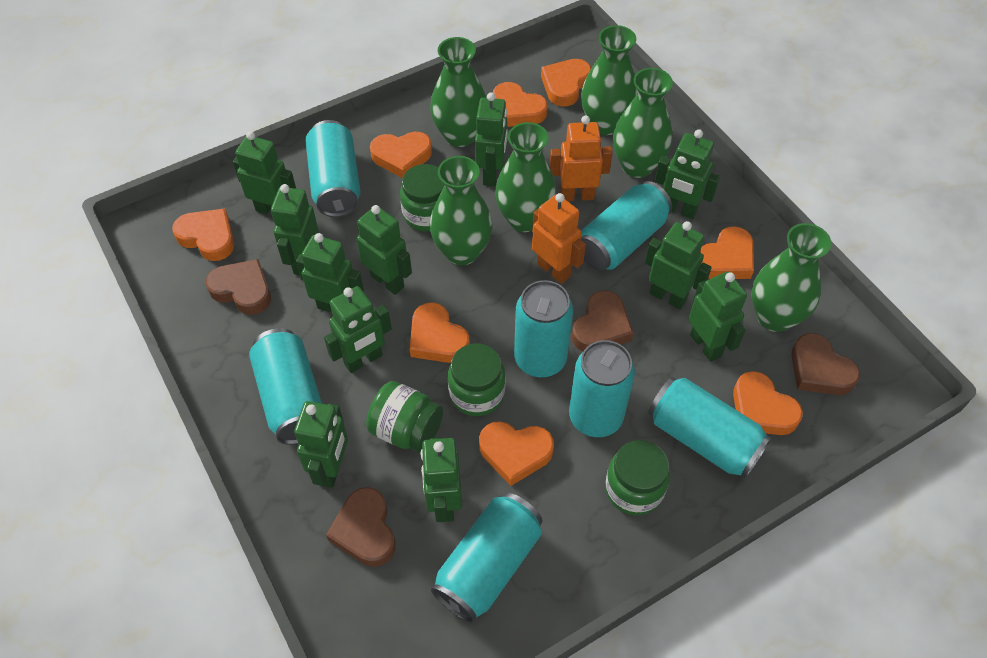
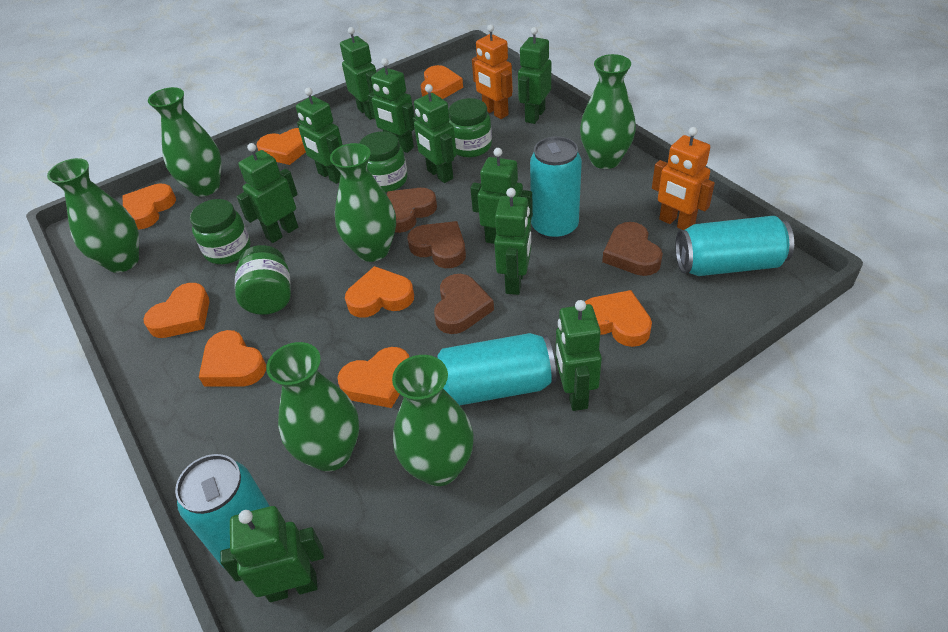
green robot: 11 -> 10
turquoise can: 7 -> 4

